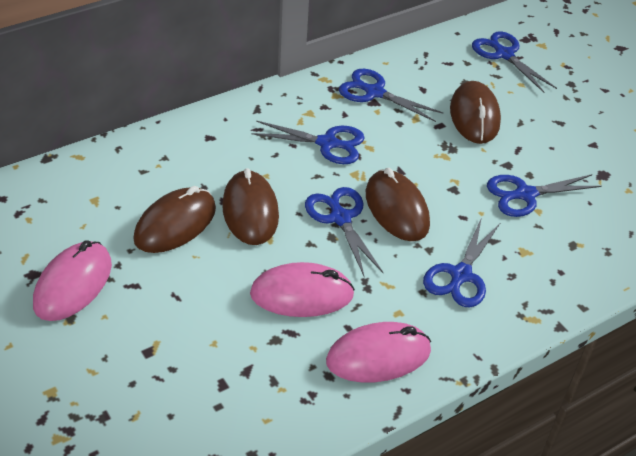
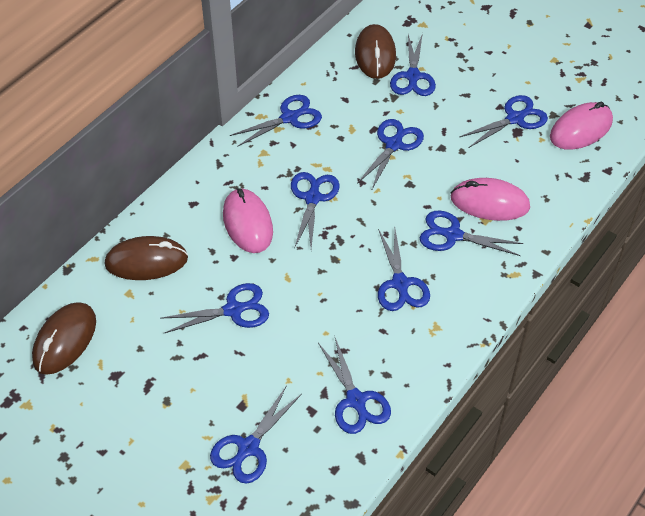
blue scissors: 6 -> 10
brown mouse: 4 -> 3

